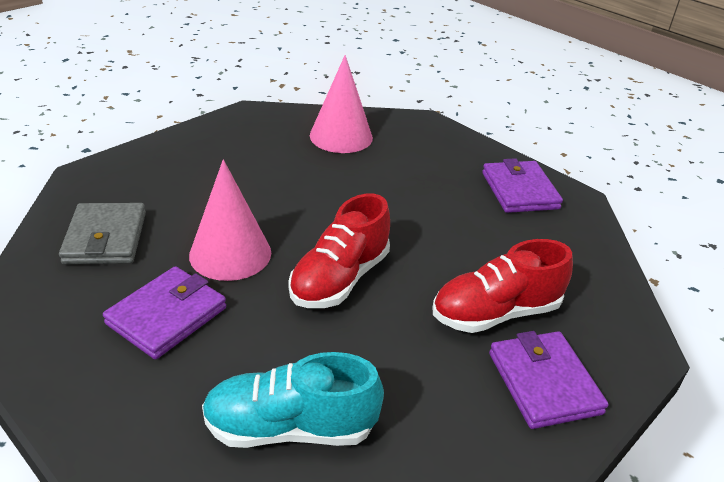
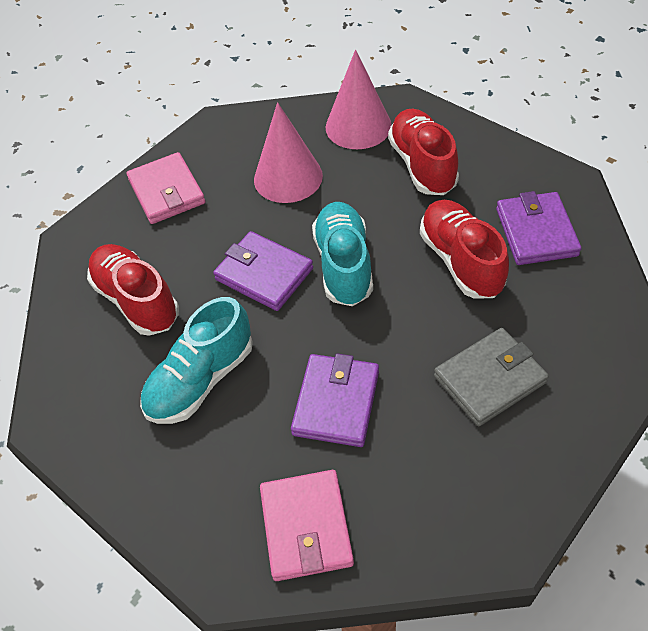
pink wallet: 0 -> 2
red shoe: 2 -> 3
turquoise shoe: 1 -> 2

